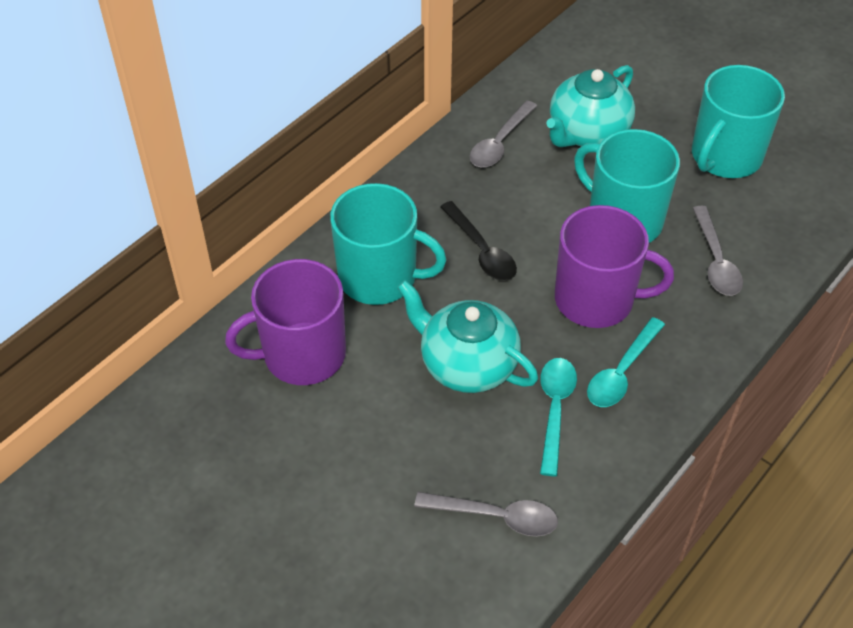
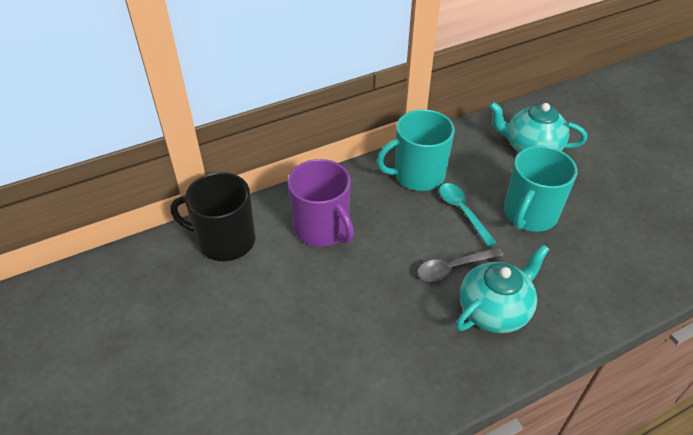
black mug: 0 -> 1
black spoon: 1 -> 0
grey spoon: 3 -> 1
purple mug: 2 -> 1
turquoise mug: 3 -> 2
turquoise spoon: 2 -> 1

